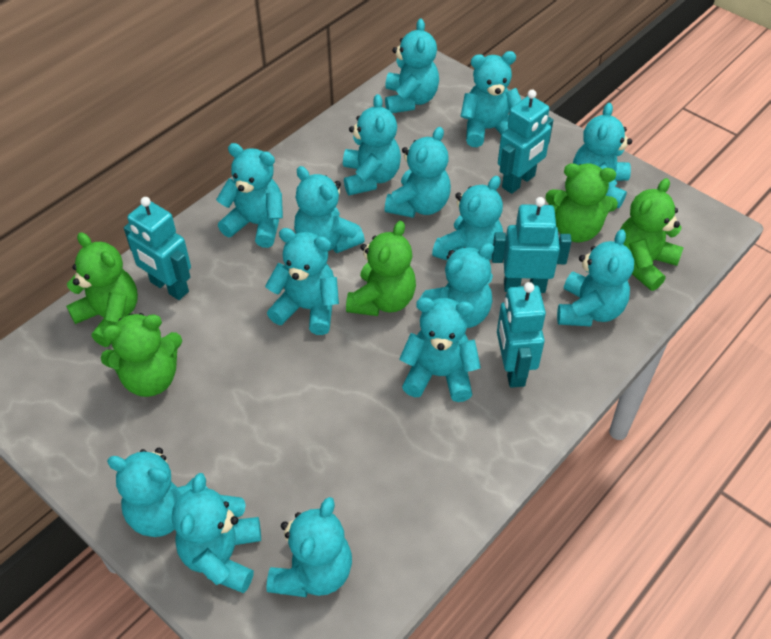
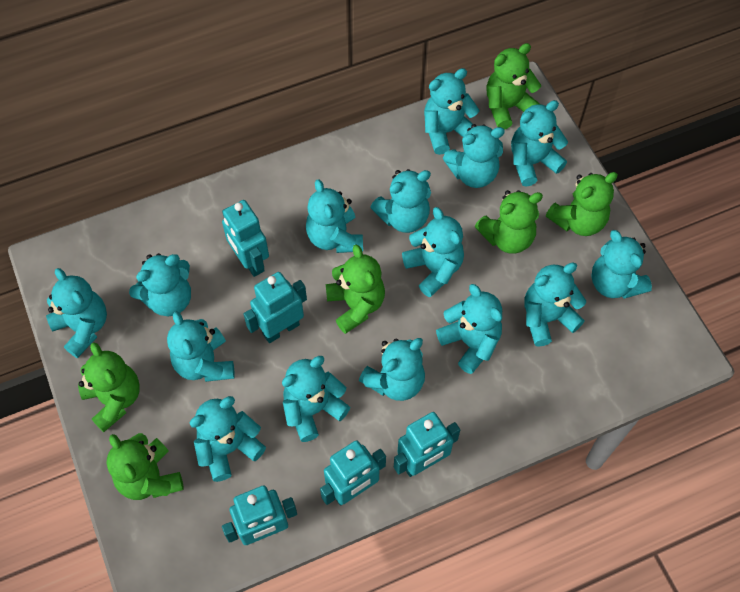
green teddy bear: 5 -> 6
turquoise robot: 4 -> 5

